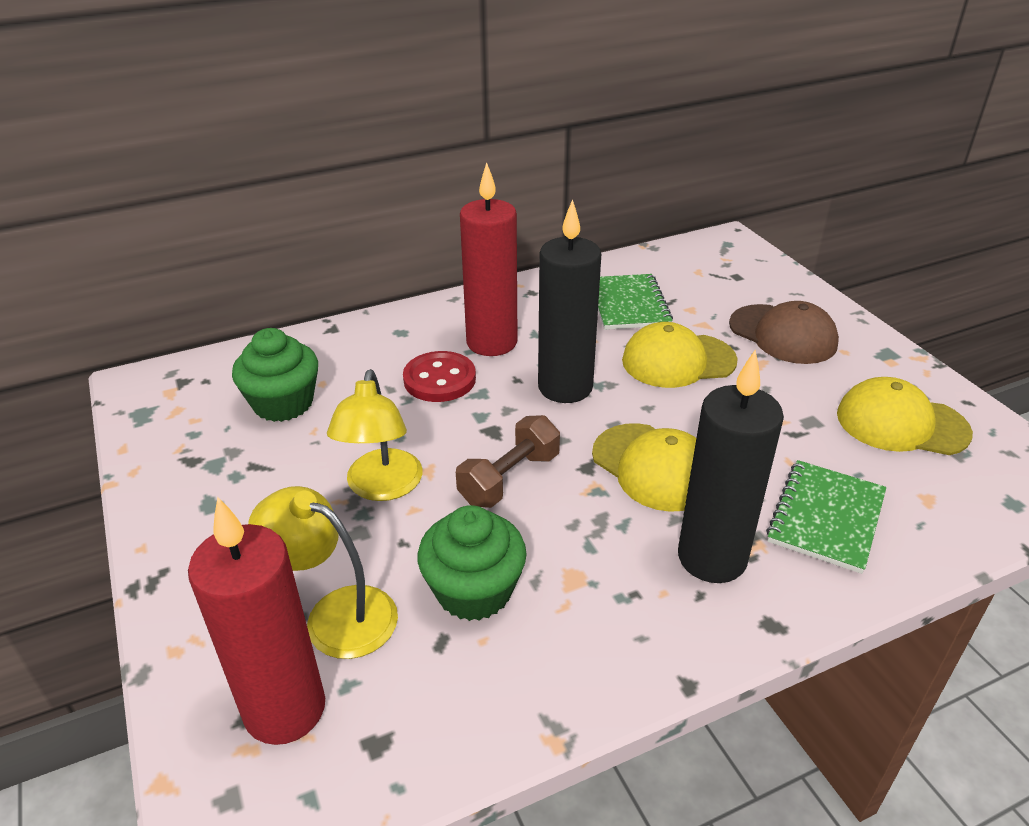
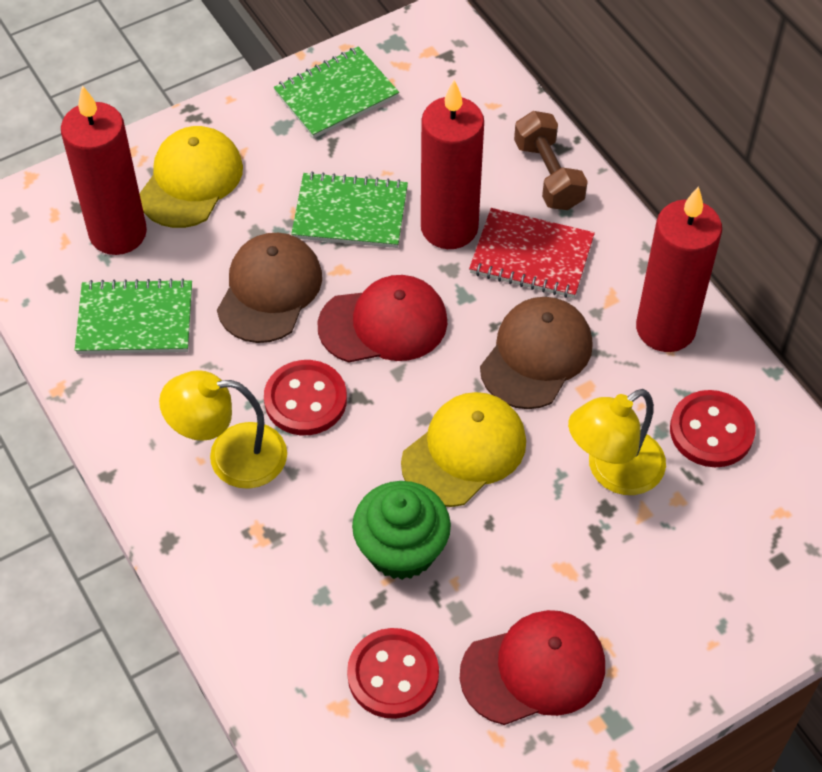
black candle: 2 -> 0
brown cap: 1 -> 2
green cupcake: 2 -> 1
green notebook: 2 -> 3
red button: 1 -> 3
red candle: 2 -> 3
red cap: 0 -> 2
red notebook: 0 -> 1
yellow cap: 3 -> 2

